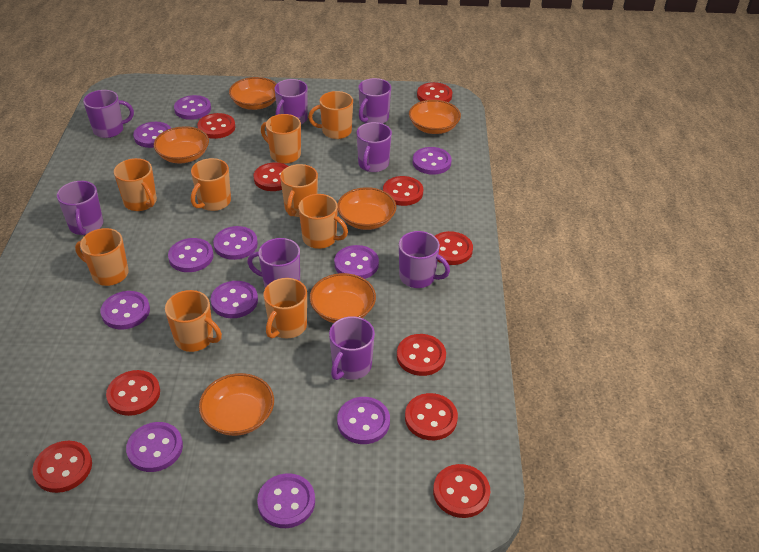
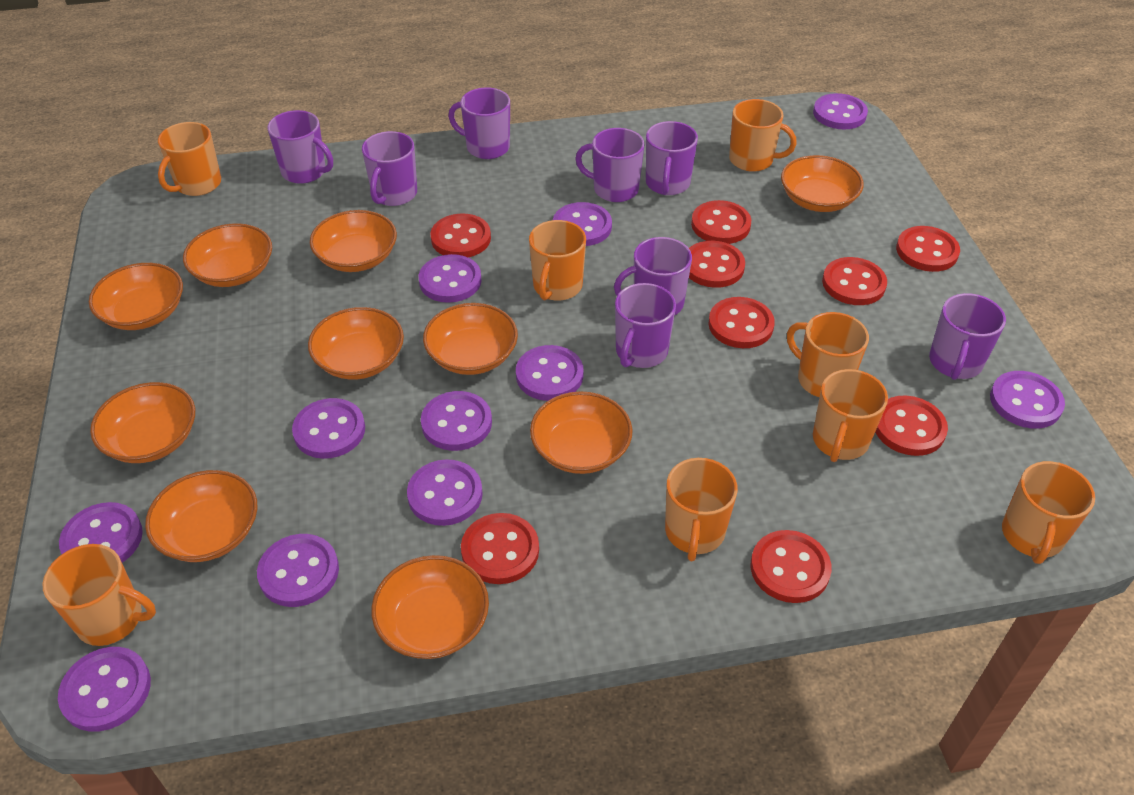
orange bowl: 6 -> 10
orange mug: 9 -> 8
red button: 10 -> 9

